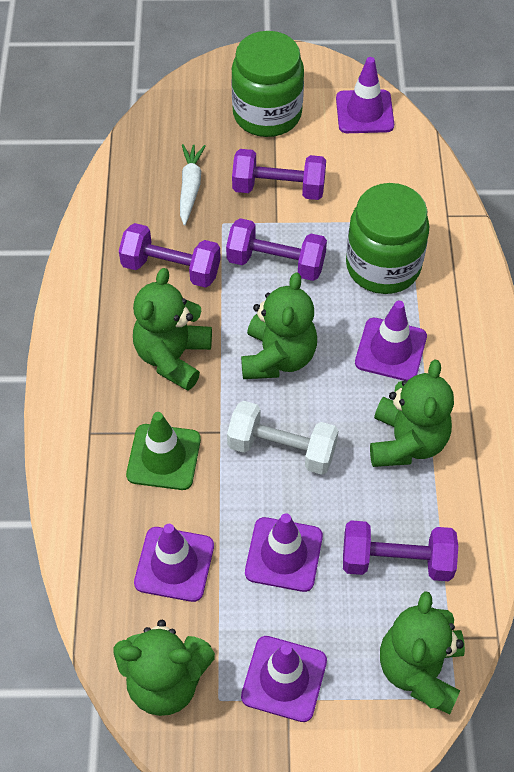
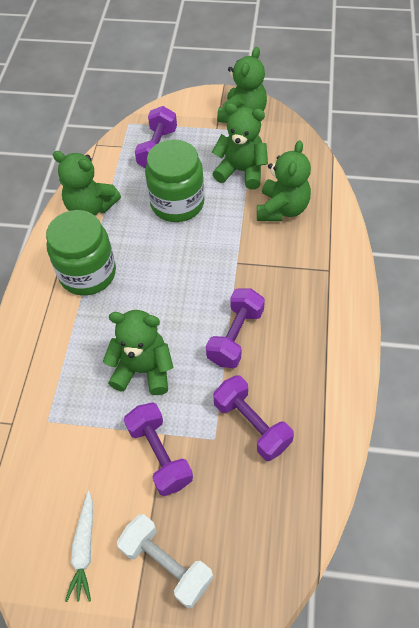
green traffic cone: 1 -> 0
purple traffic cone: 5 -> 0

